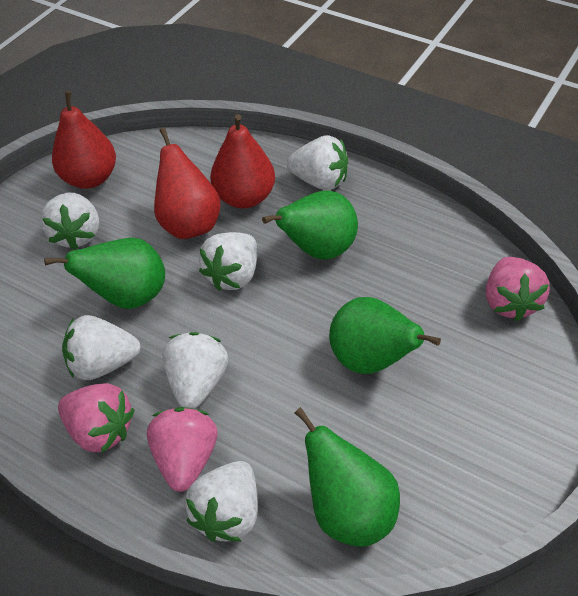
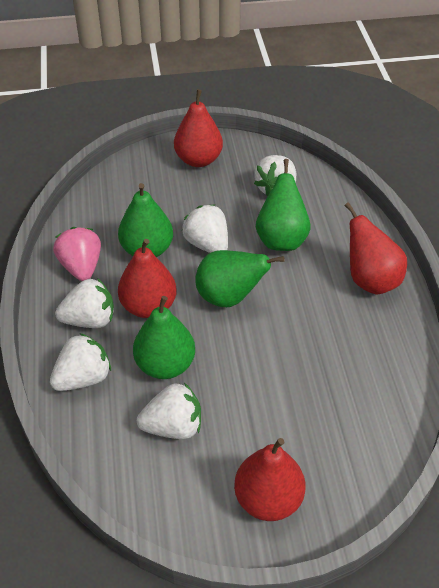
pink strawberry: 3 -> 1
red pear: 3 -> 4
white strawberry: 6 -> 5

